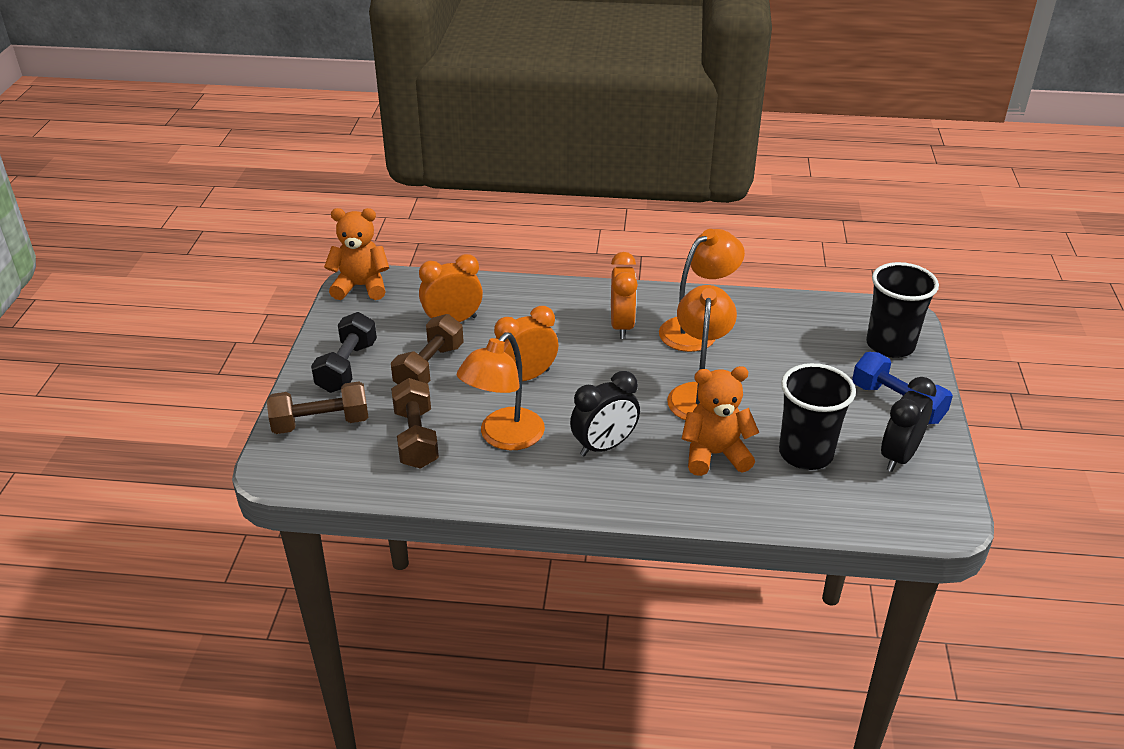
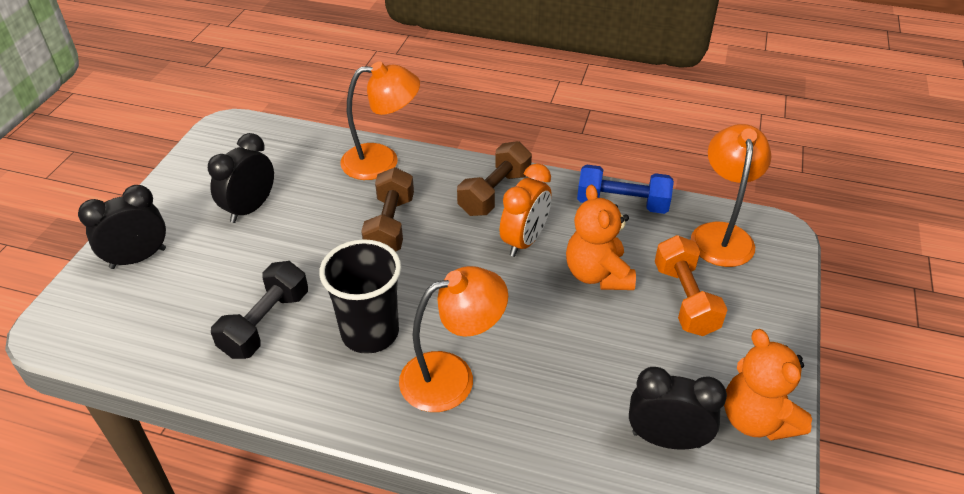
black clock: 2 -> 3
black cup: 2 -> 1
brown dumbbell: 3 -> 2
orange clock: 3 -> 1
orange dumbbell: 0 -> 1

